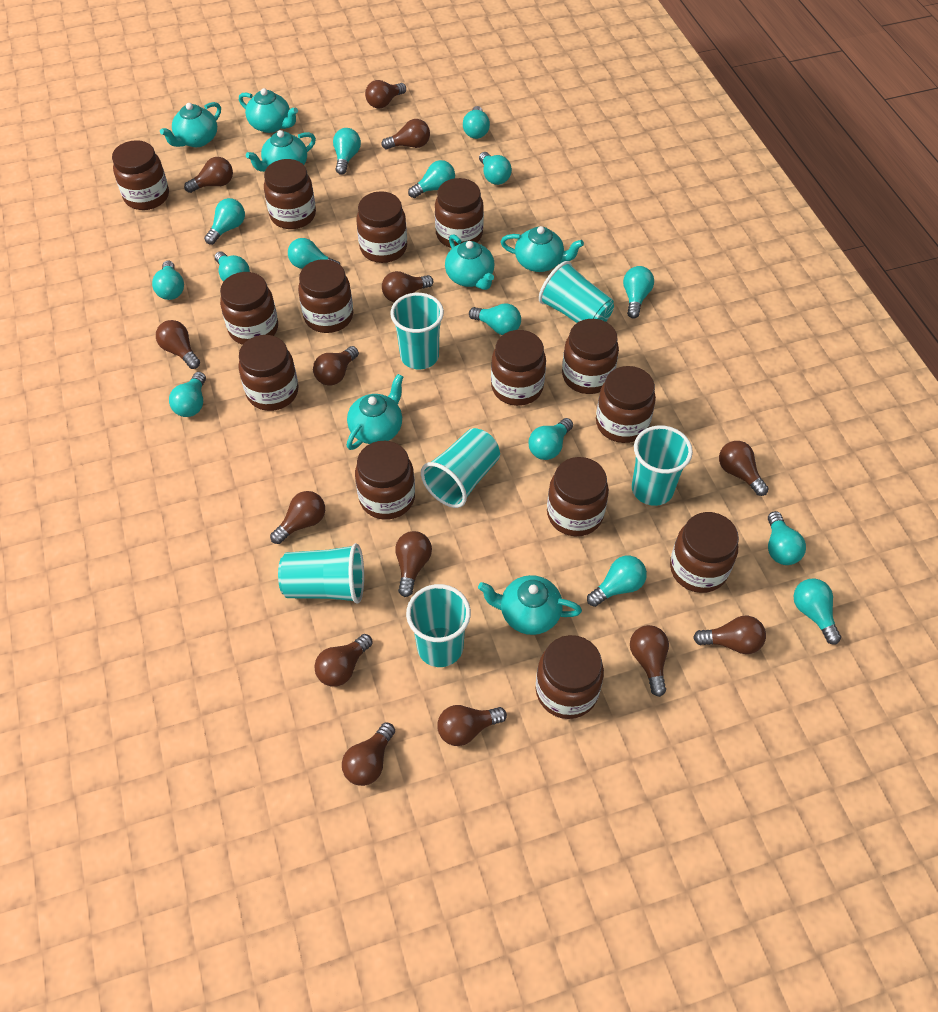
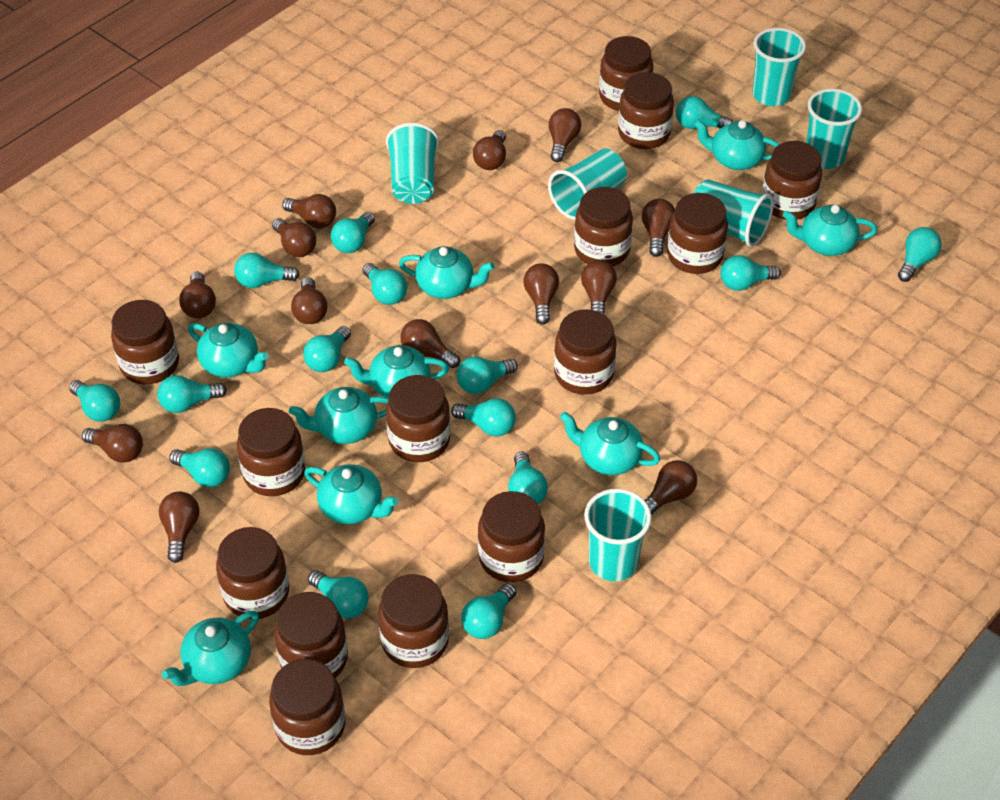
brown light bulb: 14 -> 13
turquoise teapot: 7 -> 9

